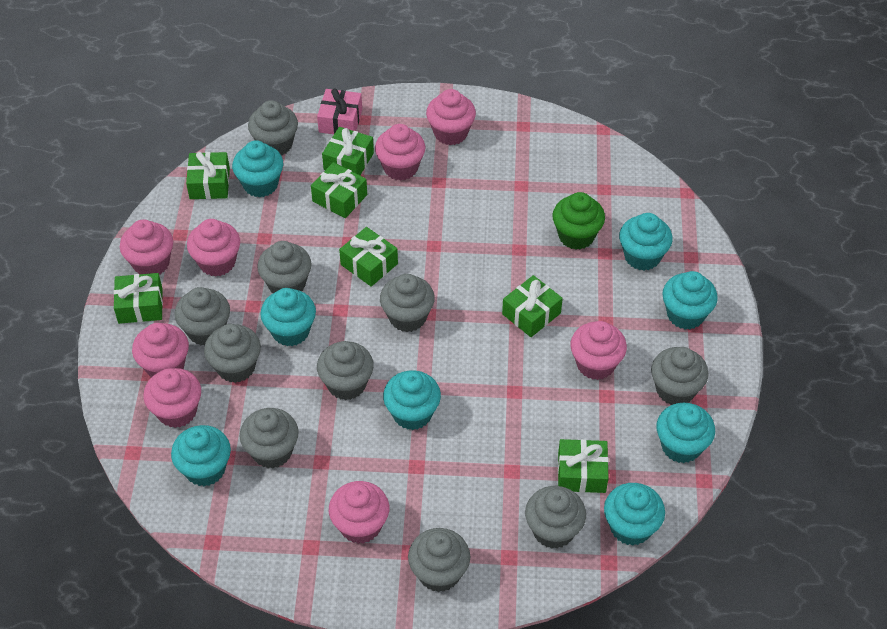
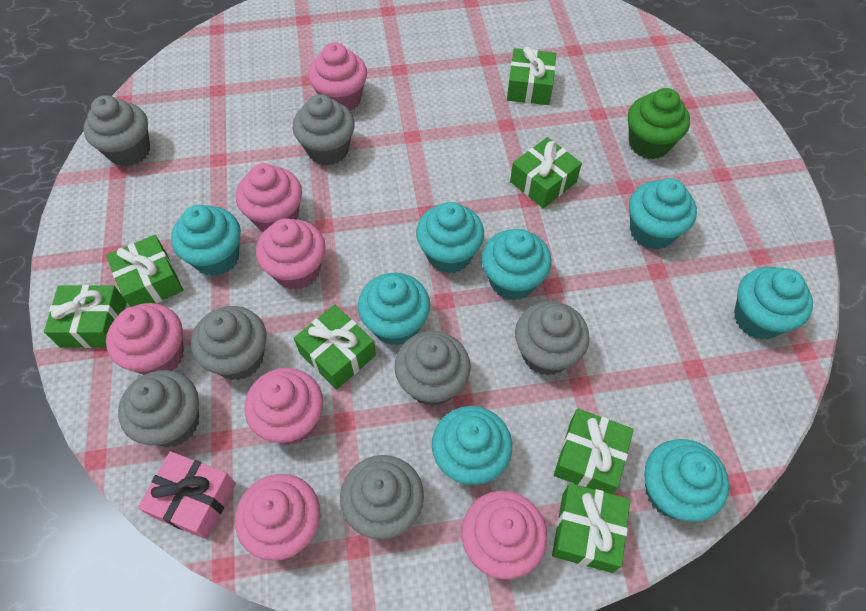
grey cupcake: 10 -> 7
pink cupcake: 8 -> 7

